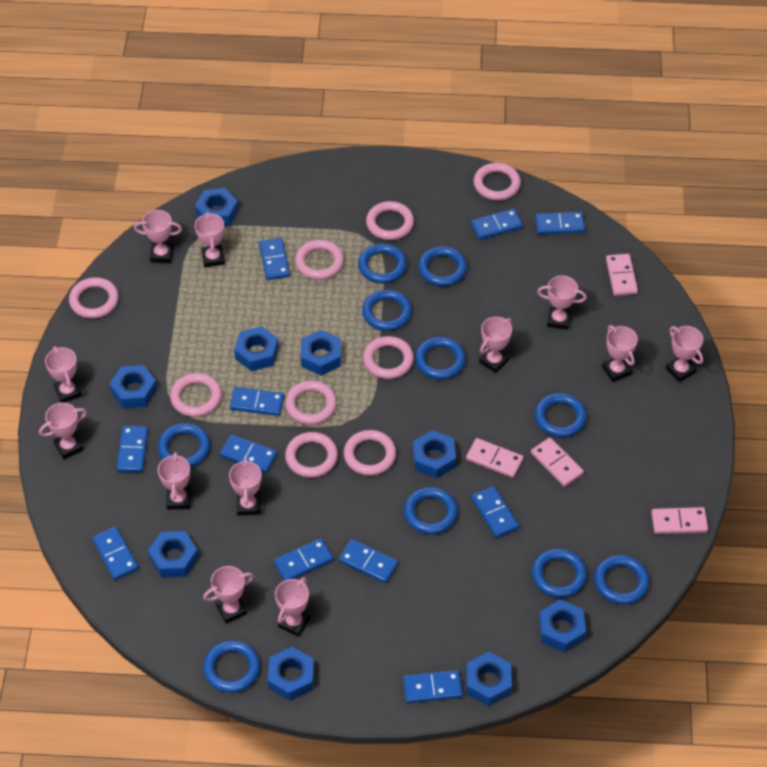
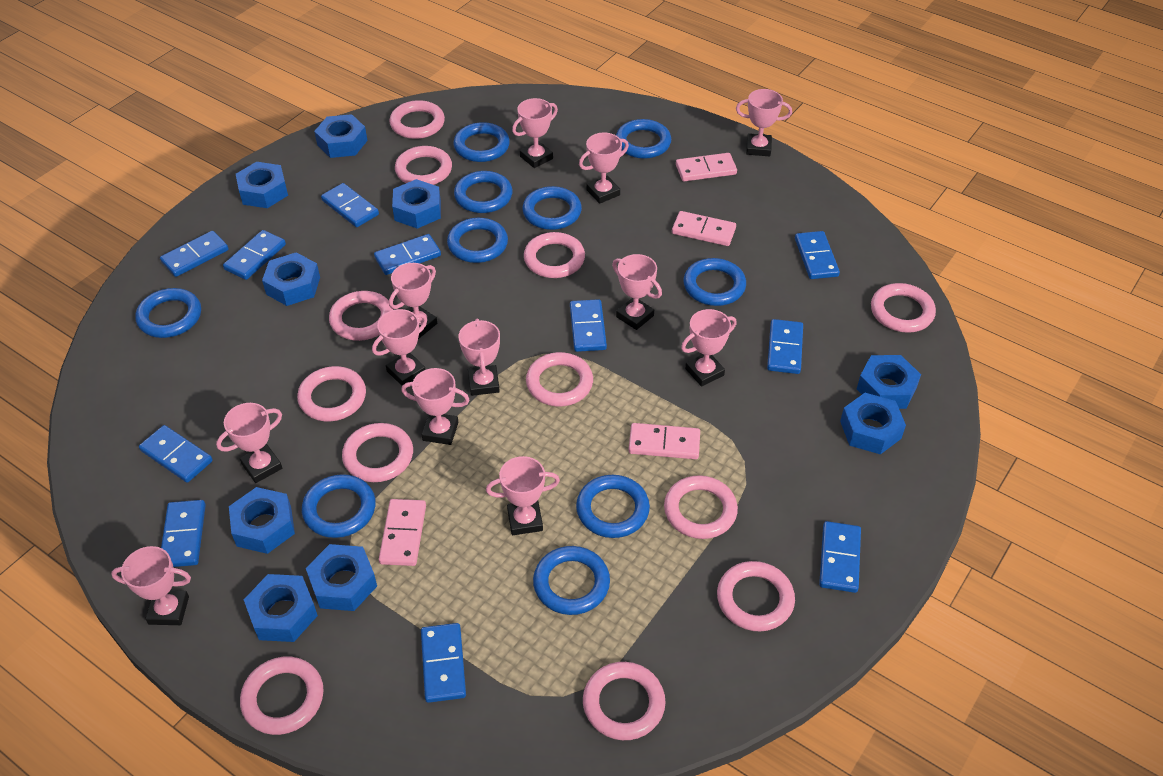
pink ring: 9 -> 12

